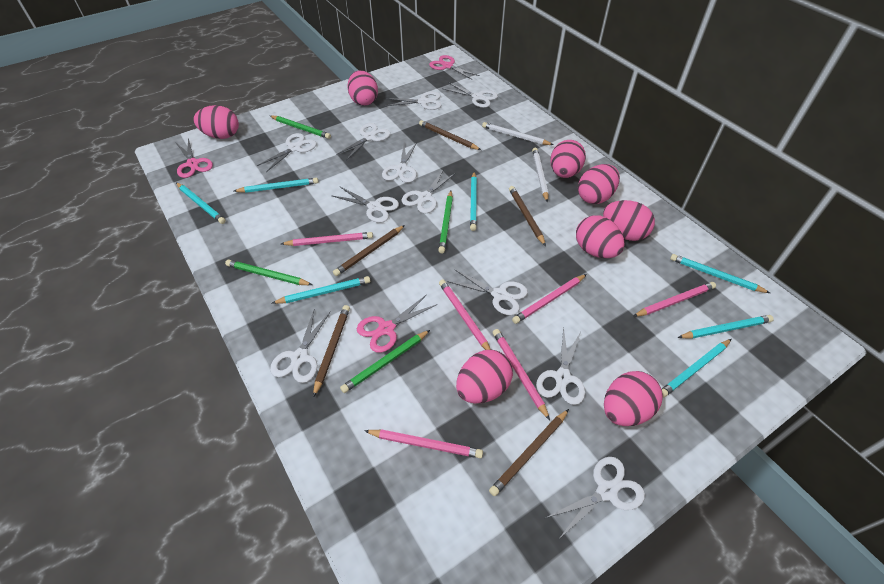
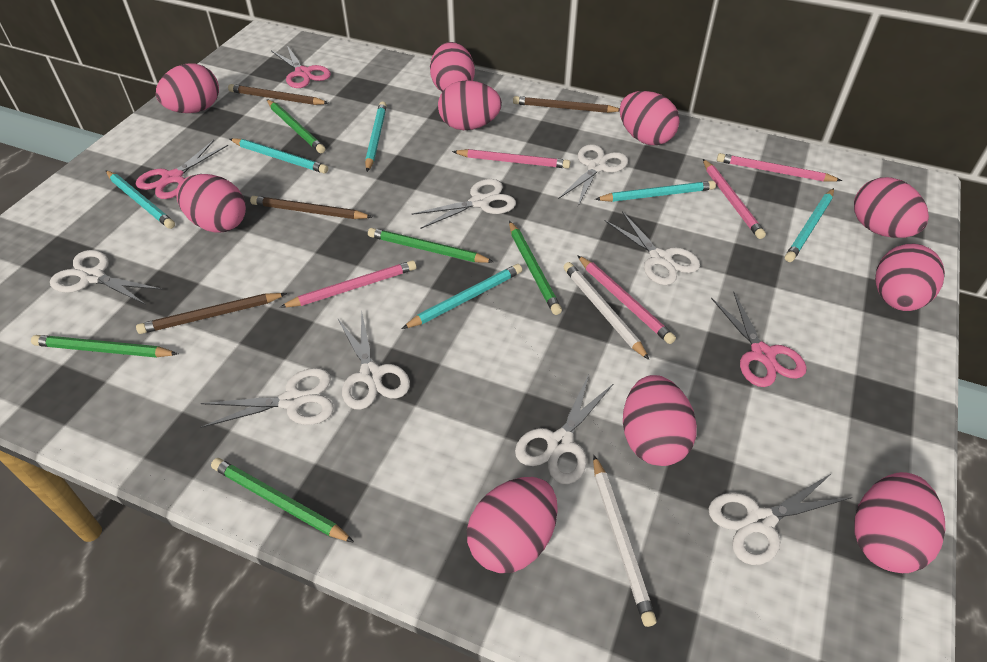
brown pencil: 5 -> 4
green pencil: 4 -> 5
pink egg: 8 -> 10
pink pencil: 6 -> 5
turquoise pencil: 7 -> 6
white scissors: 11 -> 8

